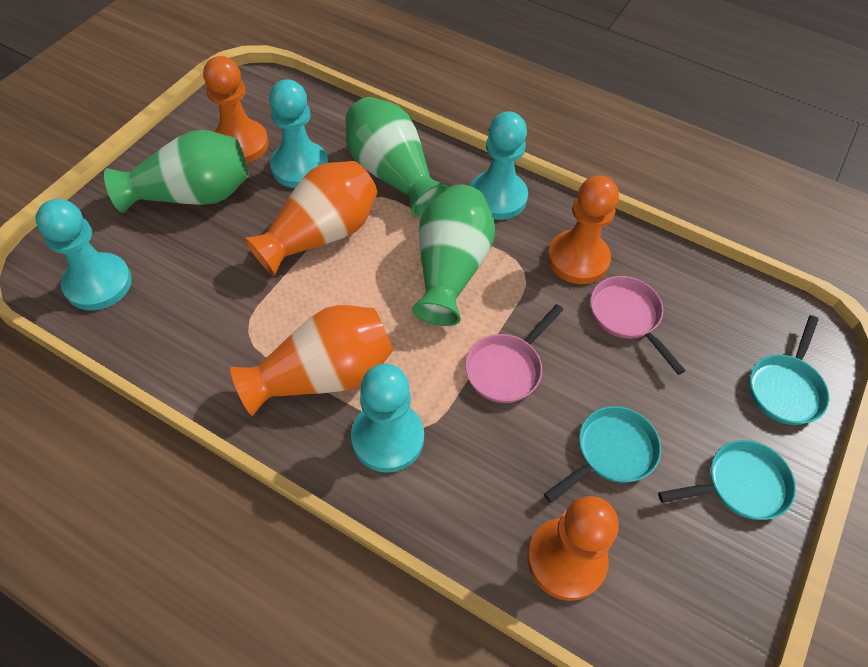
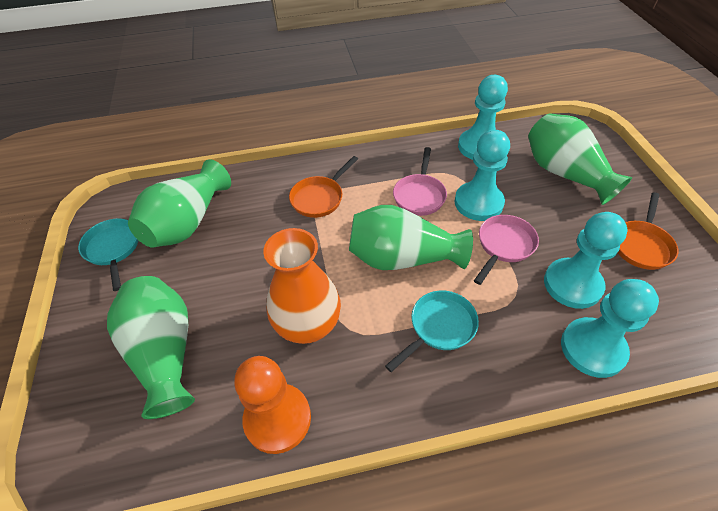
green vase: 3 -> 4
orange pan: 0 -> 2
orange pawn: 3 -> 1
orange vase: 2 -> 1
turquoise pan: 3 -> 2

